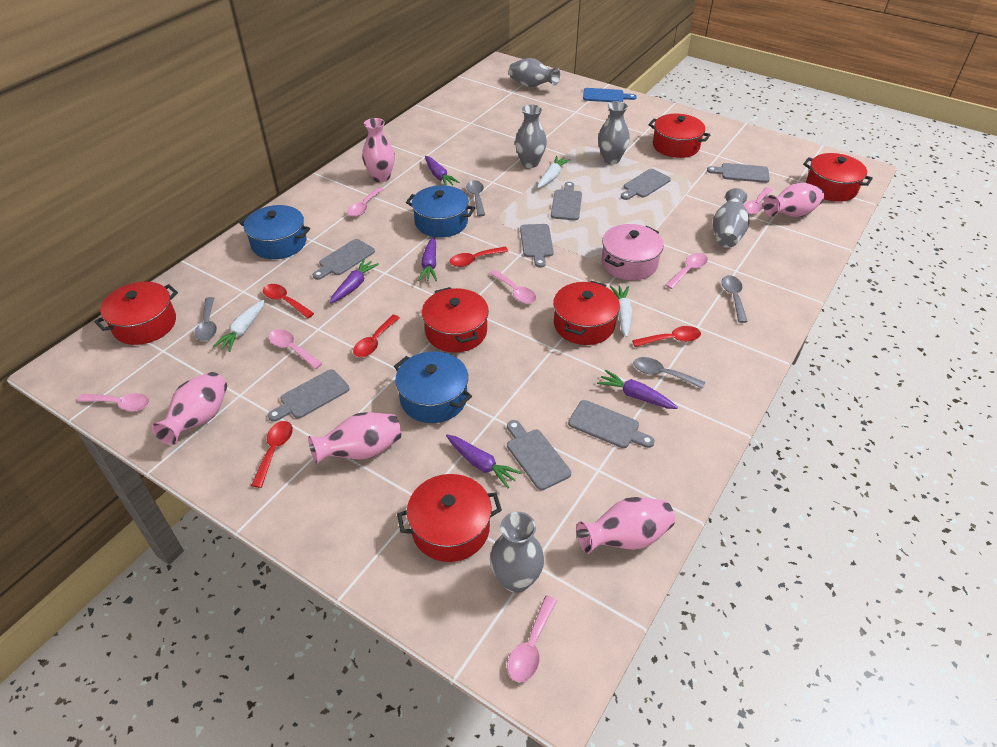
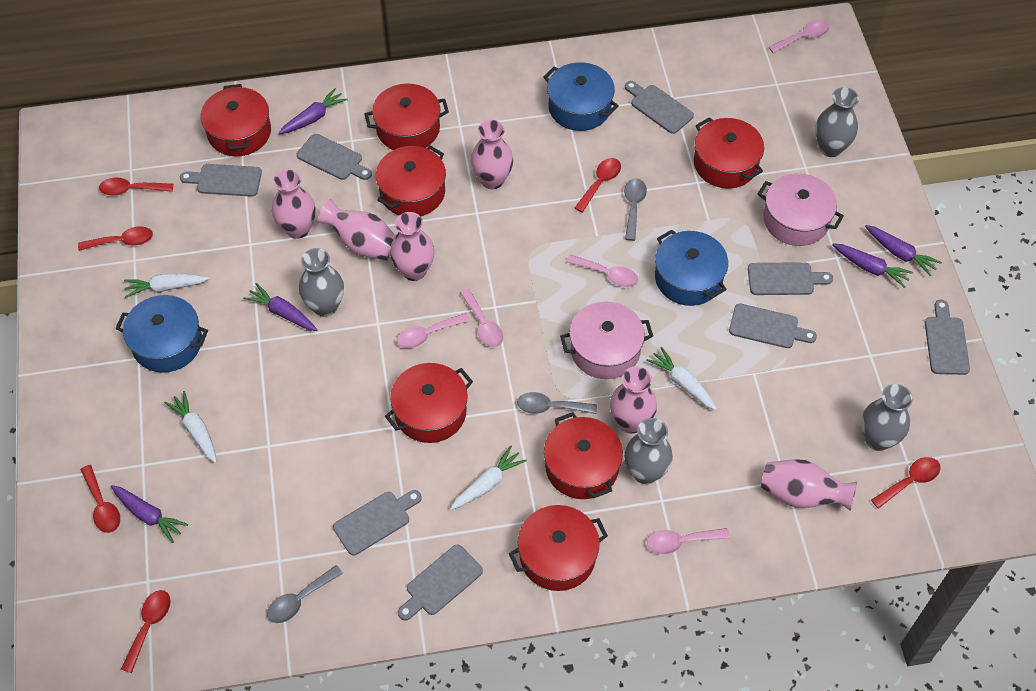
blue cutting board: 1 -> 0
grey spoon: 4 -> 3
grey vase: 5 -> 4
pink pot: 1 -> 2
pink spoon: 7 -> 5
pink vase: 5 -> 6
red pot: 6 -> 7
red spoon: 5 -> 6
white carrot: 3 -> 4

